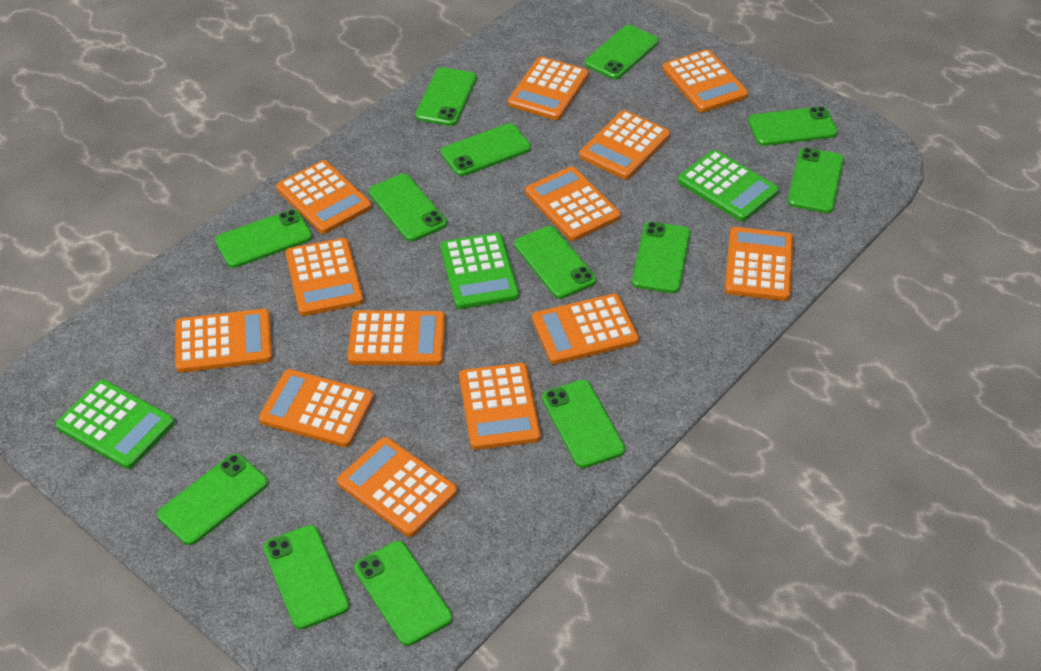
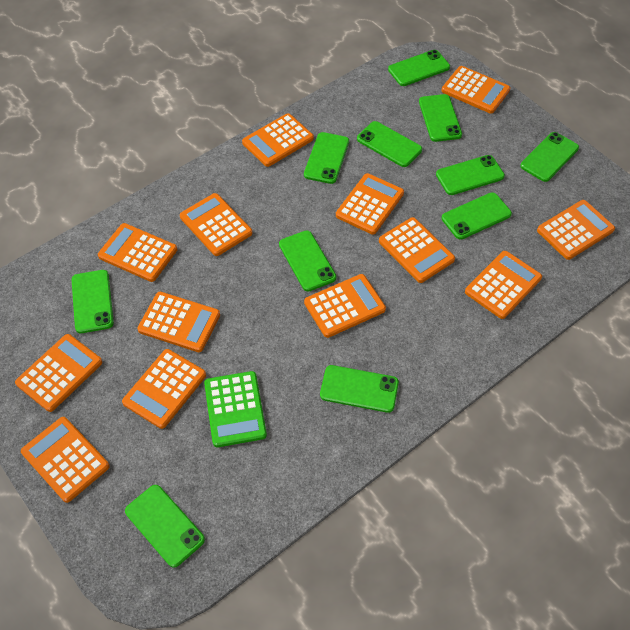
green calculator: 3 -> 1
green phone: 13 -> 11

